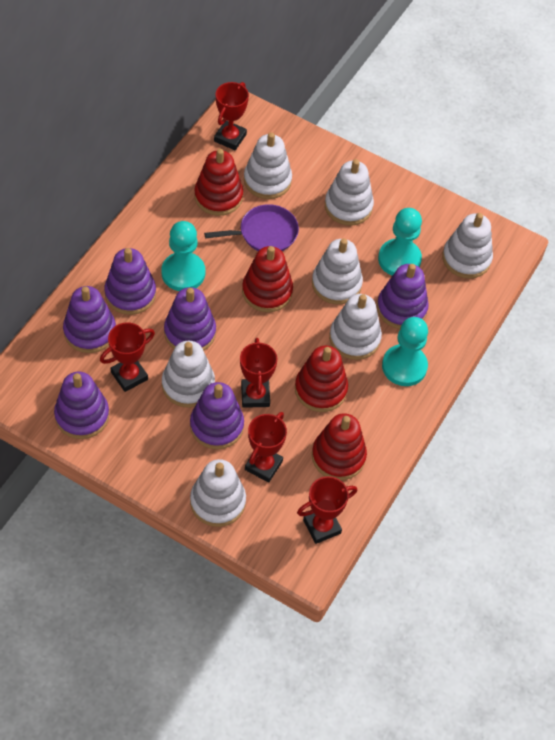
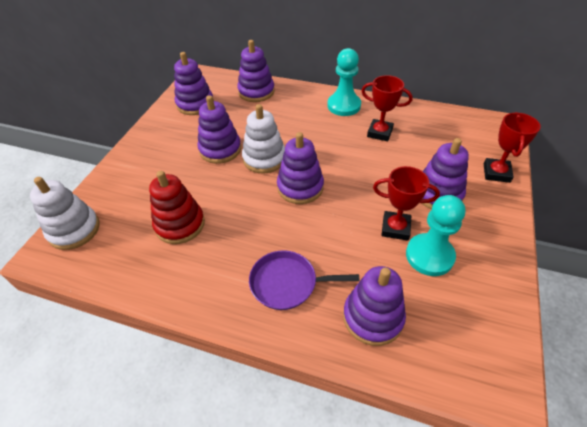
red stacking toy: 4 -> 1
red trophy: 5 -> 3
turquoise pawn: 3 -> 2
white stacking toy: 7 -> 2

